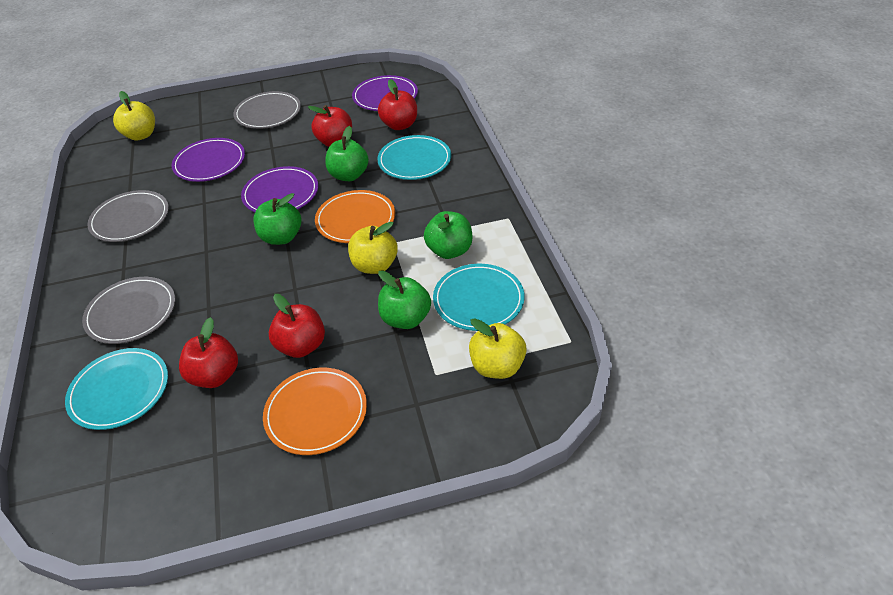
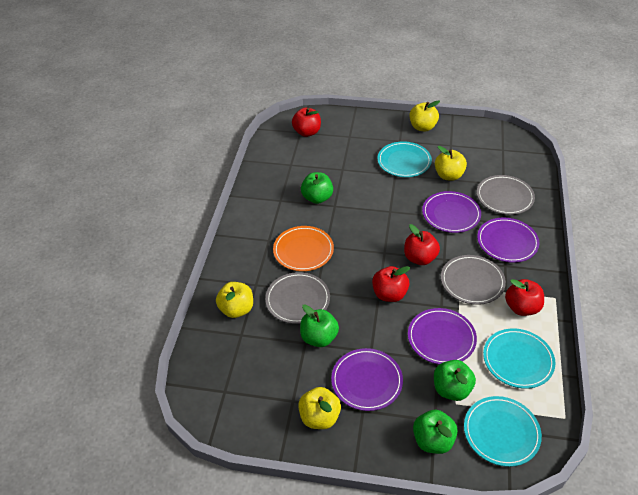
orange plate: 2 -> 1
purple plate: 3 -> 4
yellow apple: 3 -> 4

